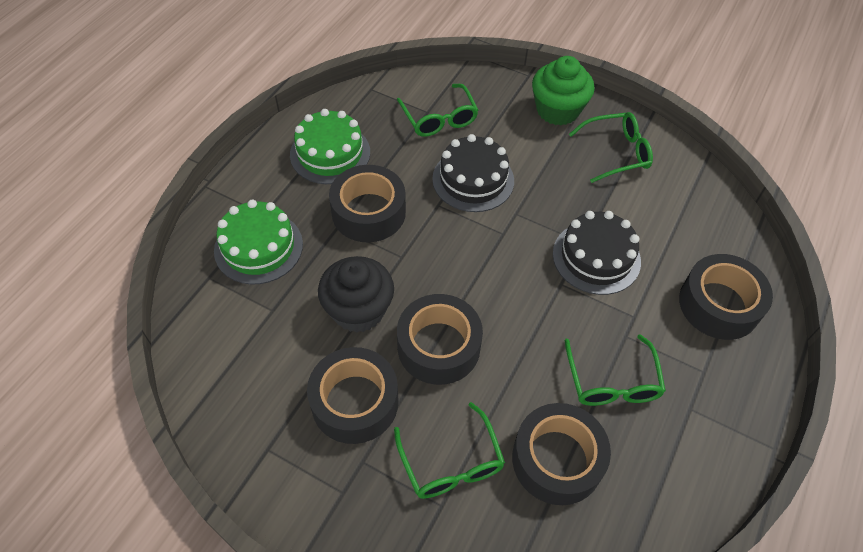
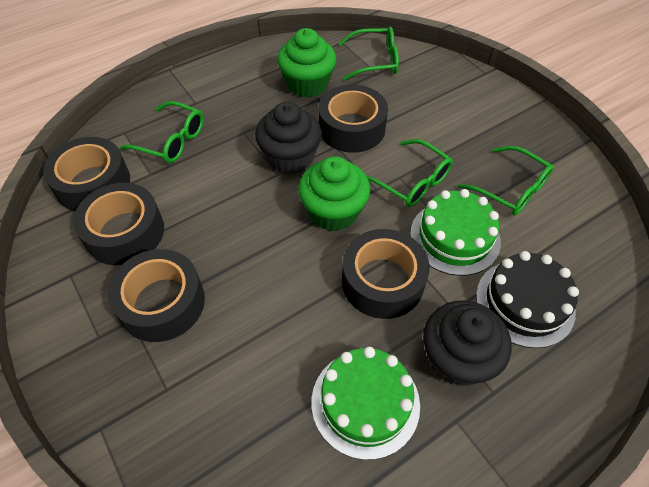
black cake: 2 -> 1
black cupcake: 1 -> 2
green cupcake: 1 -> 2

